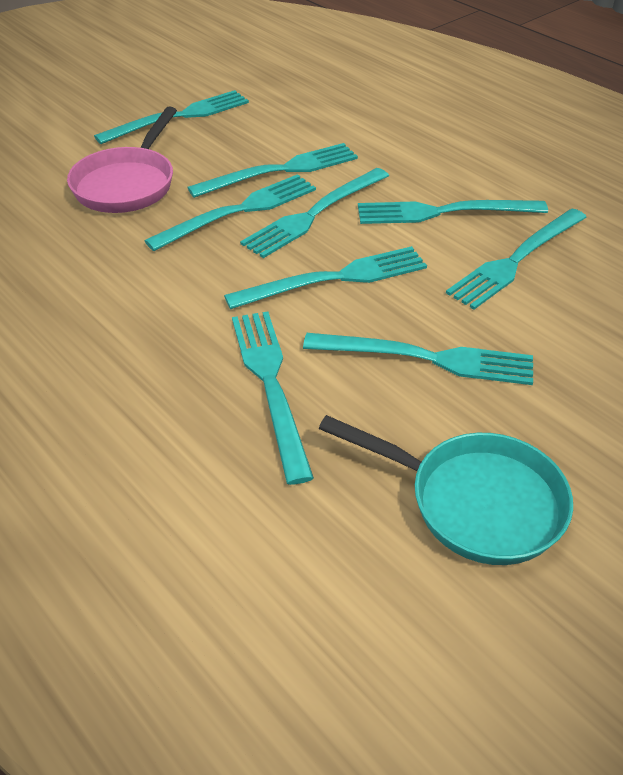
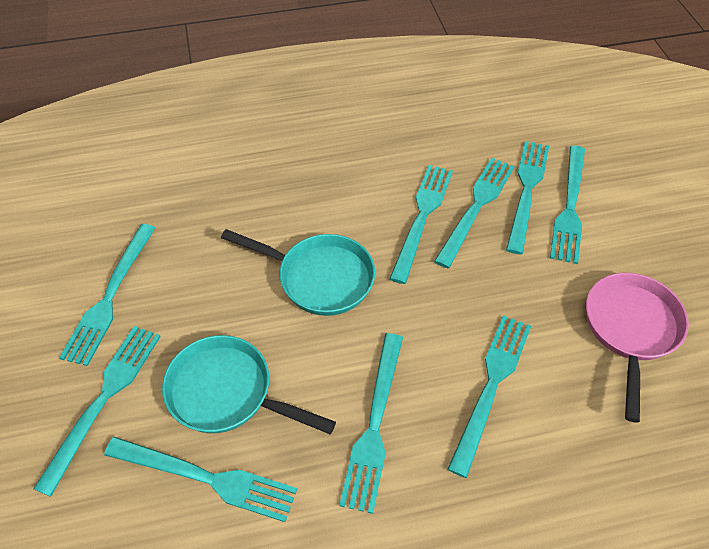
turquoise pan: 1 -> 2

